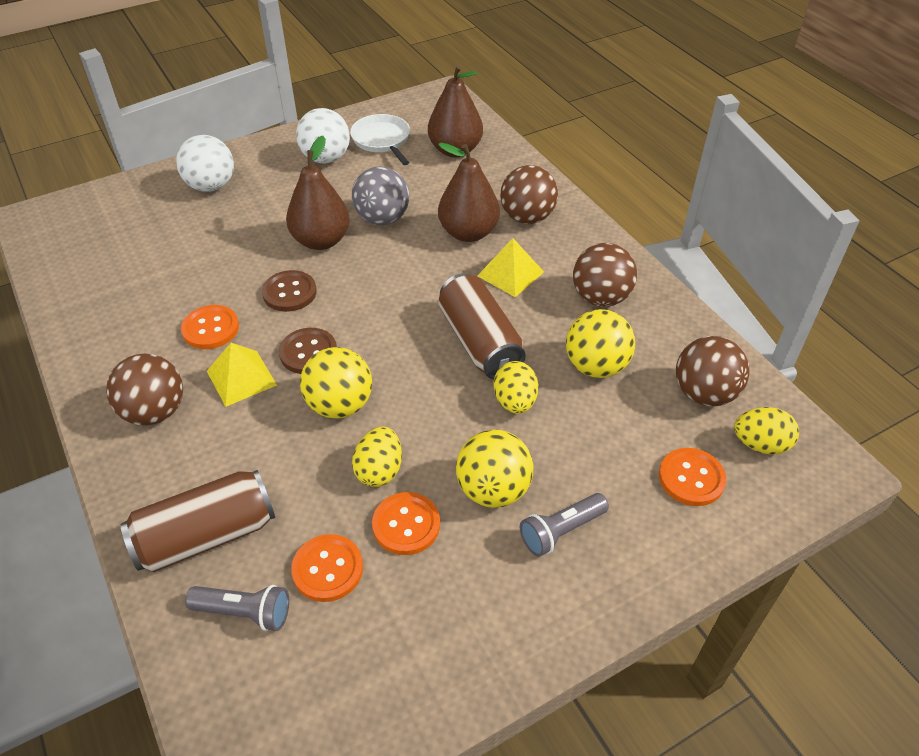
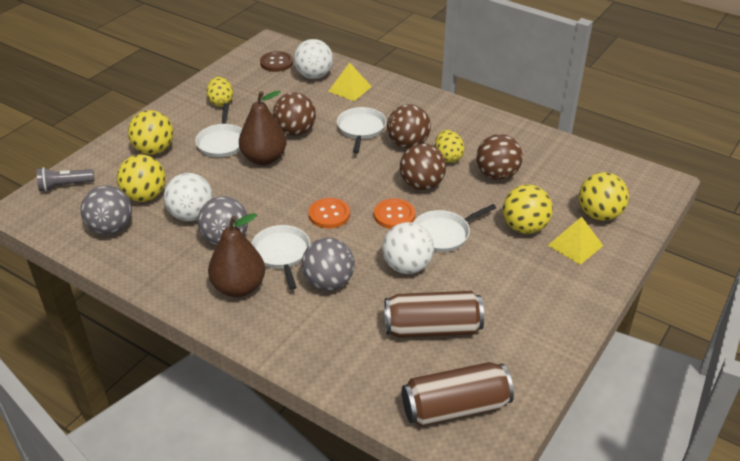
brown button: 2 -> 1
brown pear: 3 -> 2
grey ball: 1 -> 3
grey flashlight: 2 -> 1
orange button: 4 -> 2
white ball: 2 -> 3
white pan: 1 -> 4
yellow ball: 3 -> 4
yellow egg: 3 -> 2

